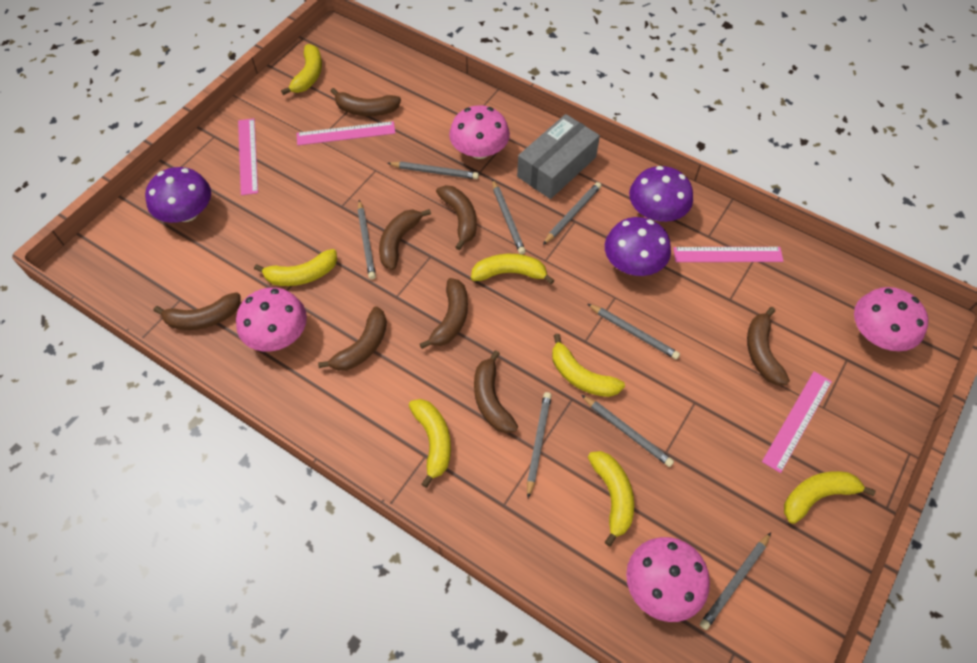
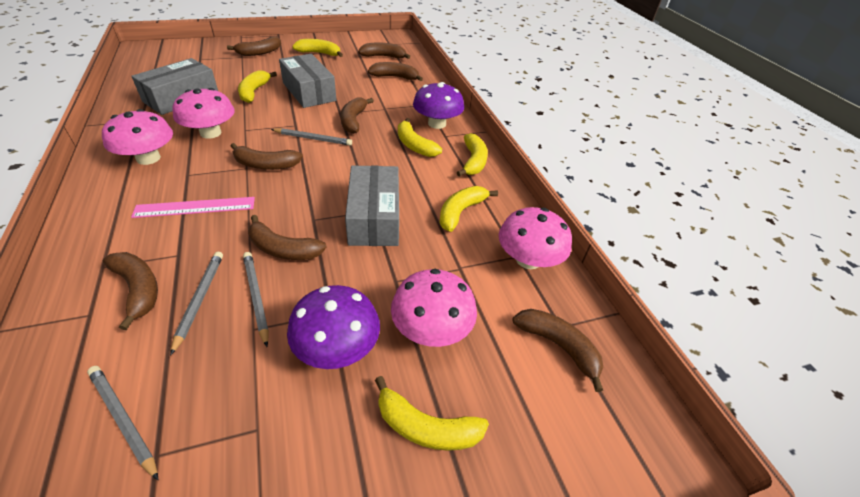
grey box: 1 -> 3
grey pencil: 8 -> 4
pink ruler: 4 -> 1
purple mushroom: 3 -> 2
yellow banana: 7 -> 6

